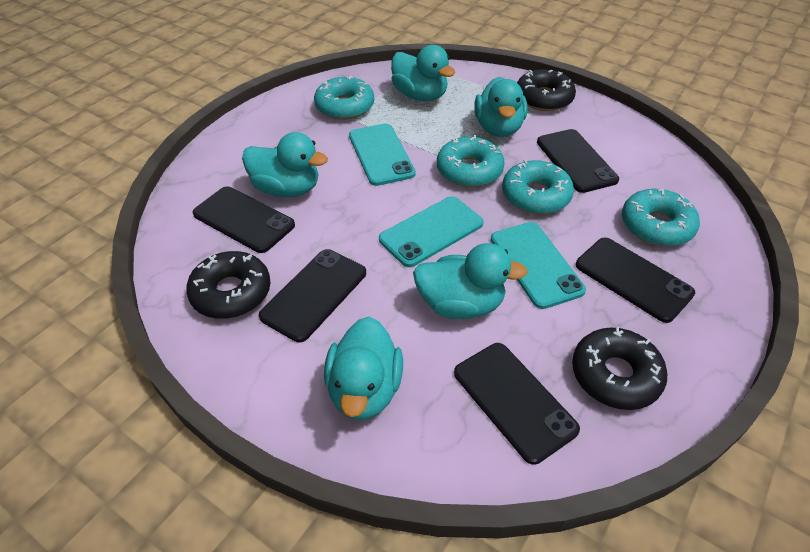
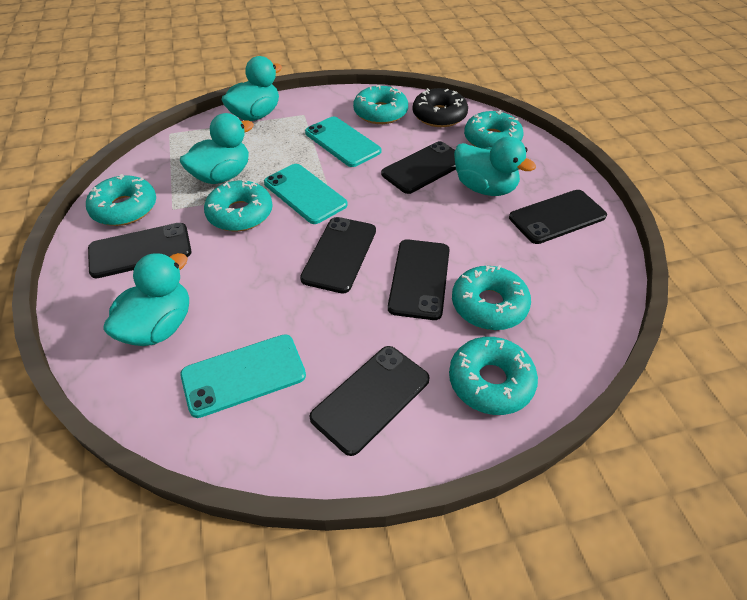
black donut: 3 -> 1
black phone: 5 -> 6
turquoise donut: 4 -> 6
turquoise duck: 5 -> 4

